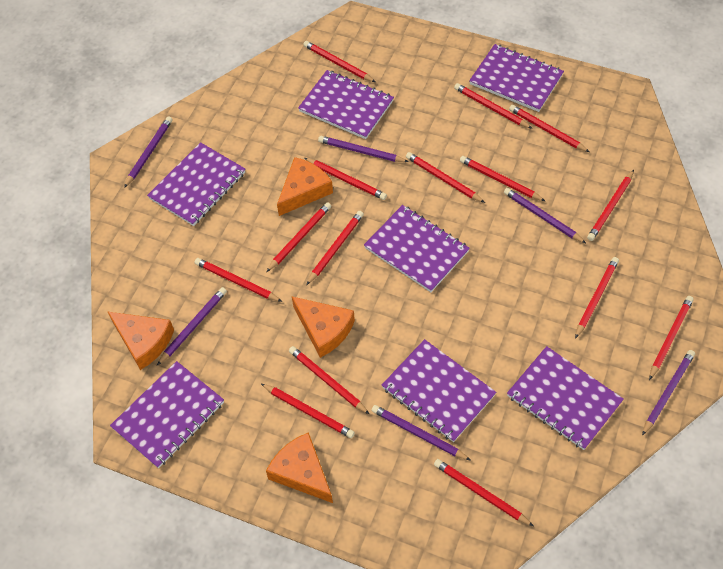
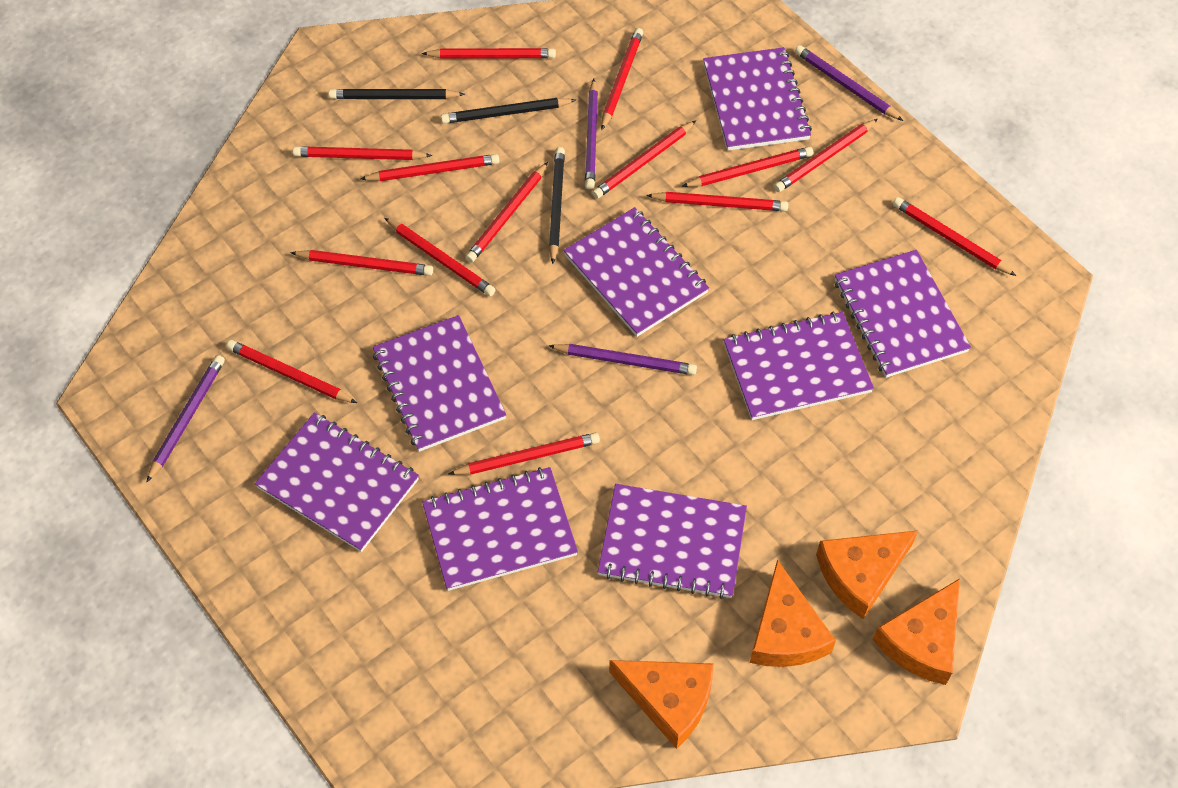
black pencil: 0 -> 3
purple notebook: 7 -> 8
purple pencil: 6 -> 4
red pencil: 15 -> 14

